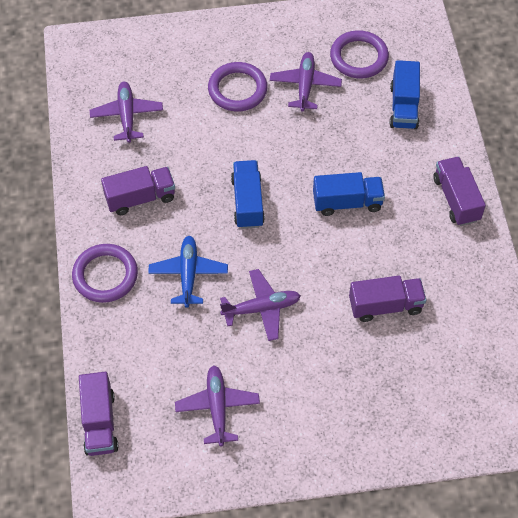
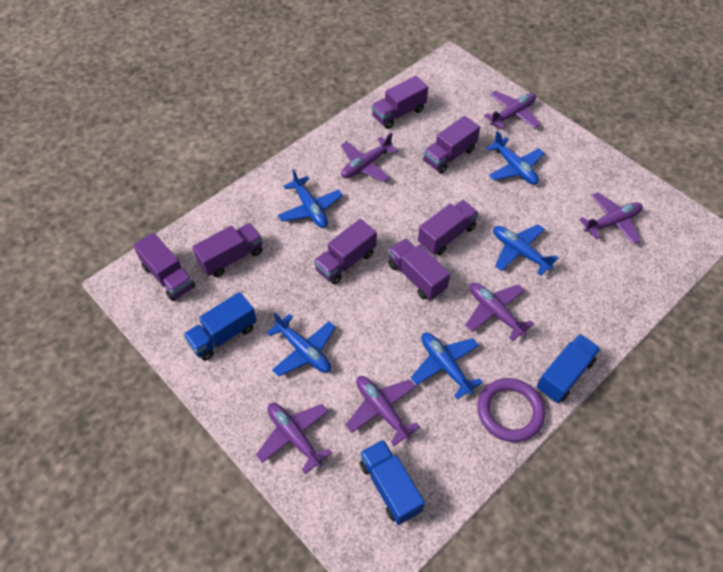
blue plane: 1 -> 5
purple plane: 4 -> 6
purple ring: 3 -> 1
purple truck: 4 -> 7

